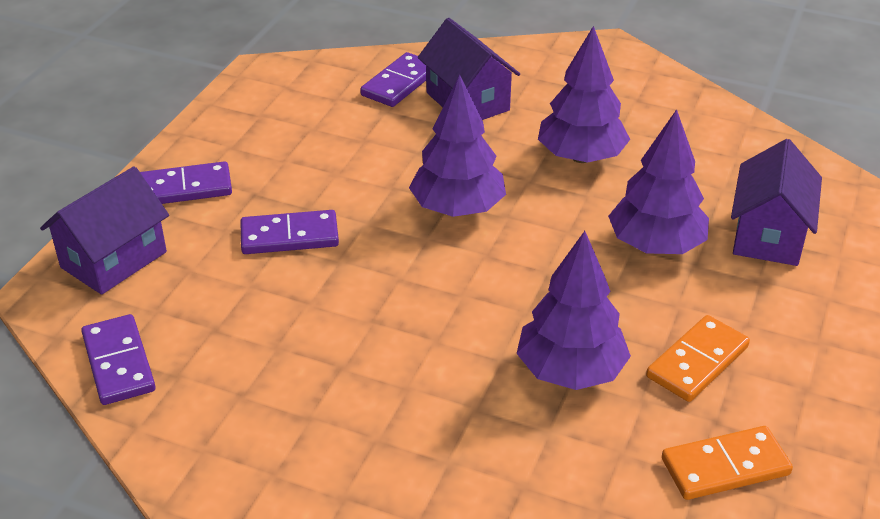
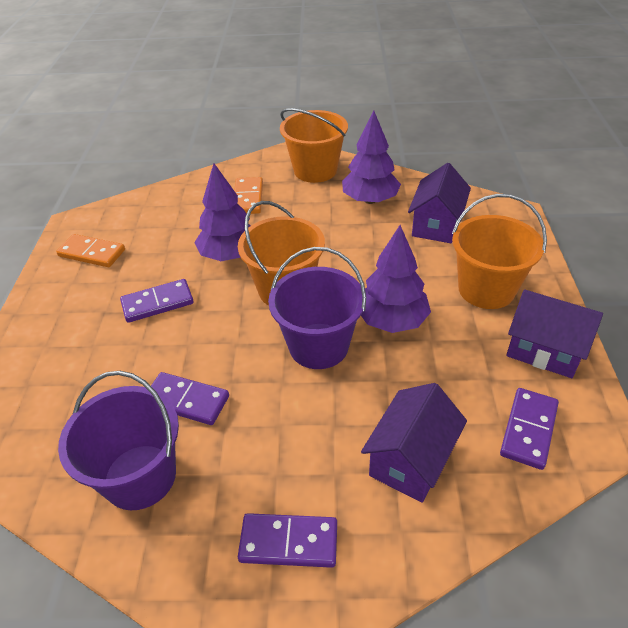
orange bucket: 0 -> 3
purple bucket: 0 -> 2
purple tree: 4 -> 3

